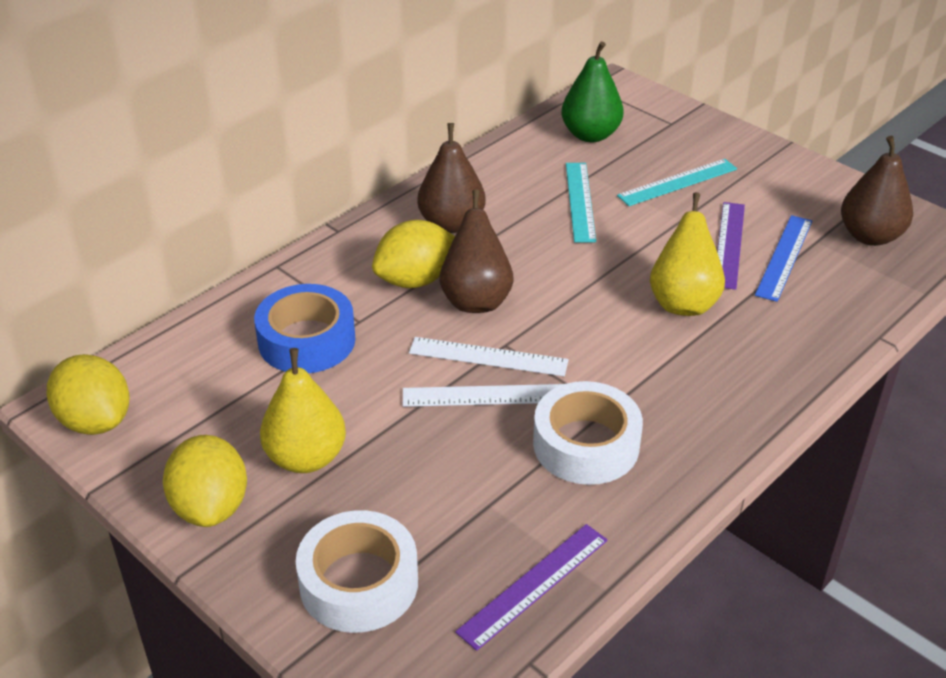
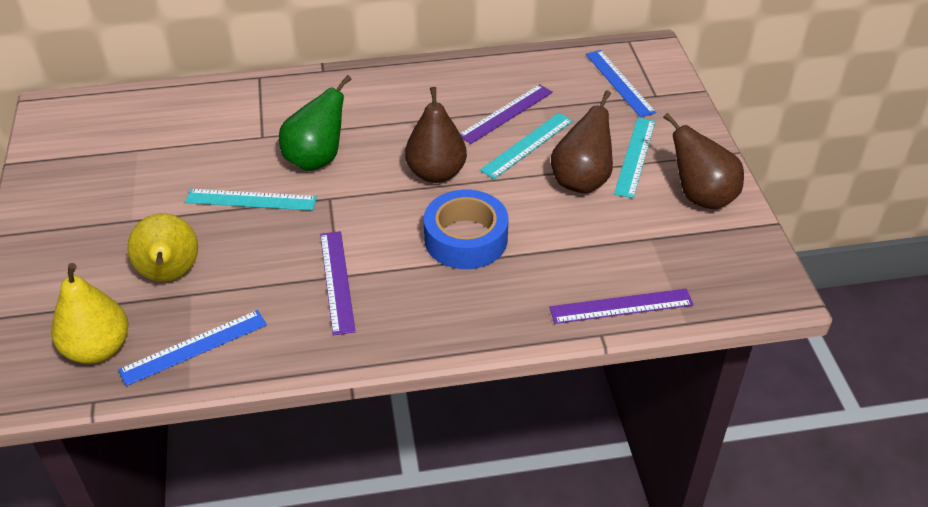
blue ruler: 1 -> 2
purple ruler: 2 -> 3
turquoise ruler: 2 -> 3
white ruler: 2 -> 0
white tape: 2 -> 0
yellow lemon: 3 -> 0

